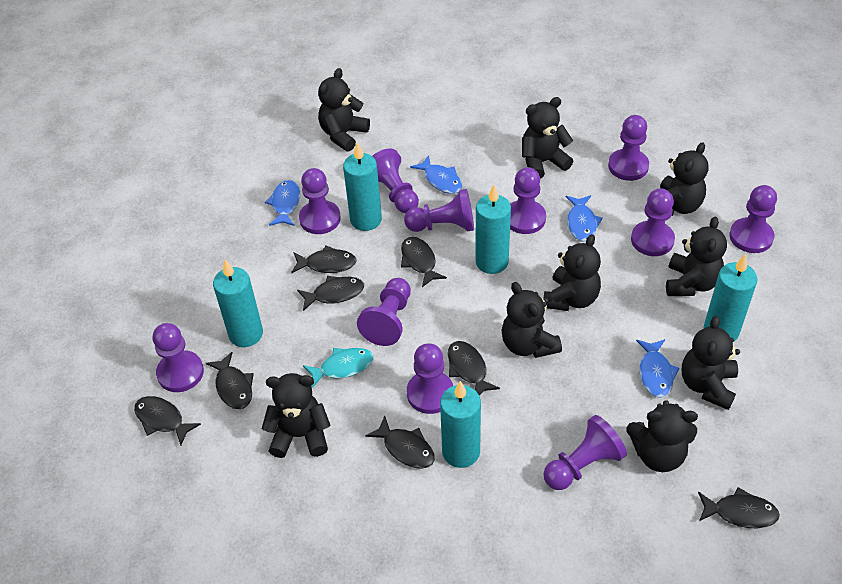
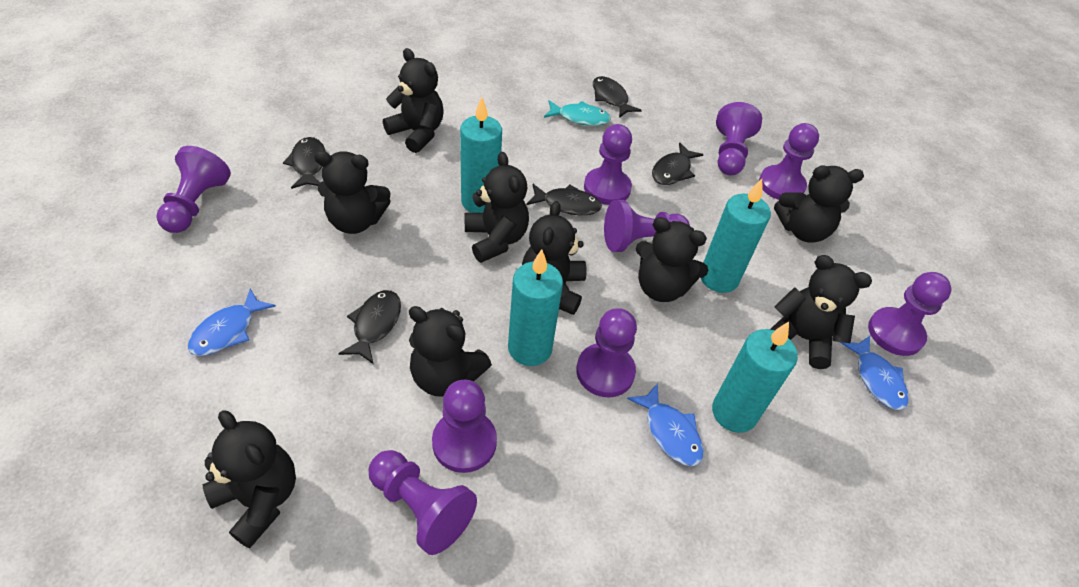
black fish: 8 -> 5
blue fish: 4 -> 3
purple pawn: 11 -> 9
turquoise candle: 5 -> 4

